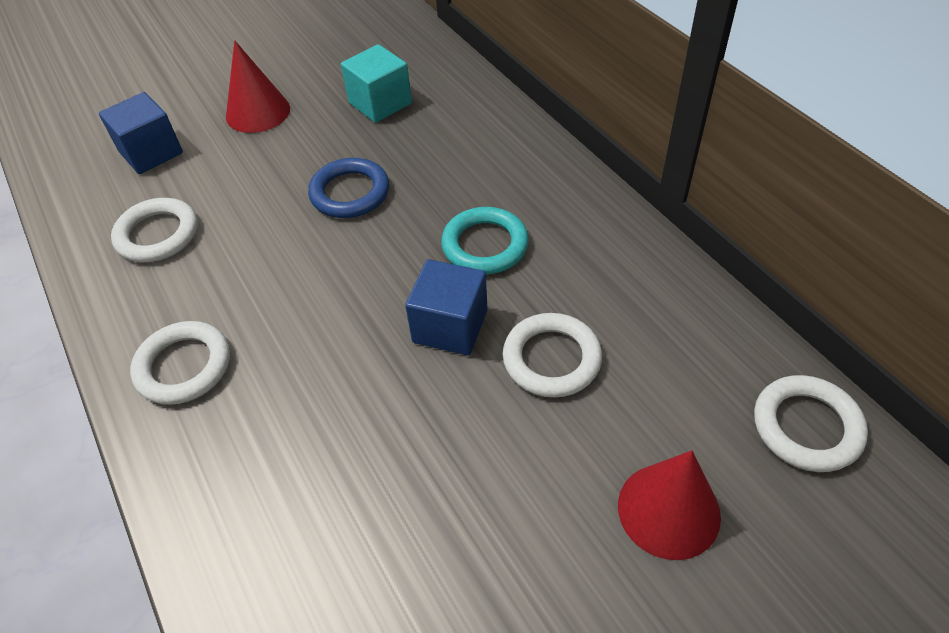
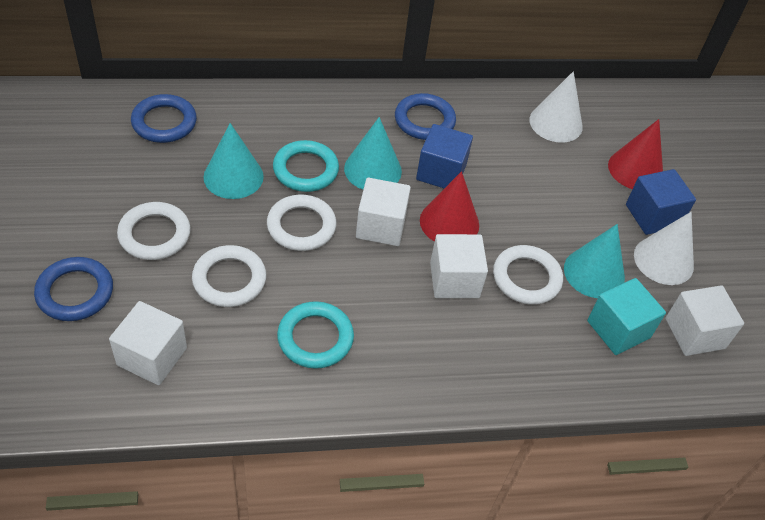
blue ring: 1 -> 3
turquoise cone: 0 -> 3
turquoise ring: 1 -> 2
white cone: 0 -> 2
white cube: 0 -> 4

